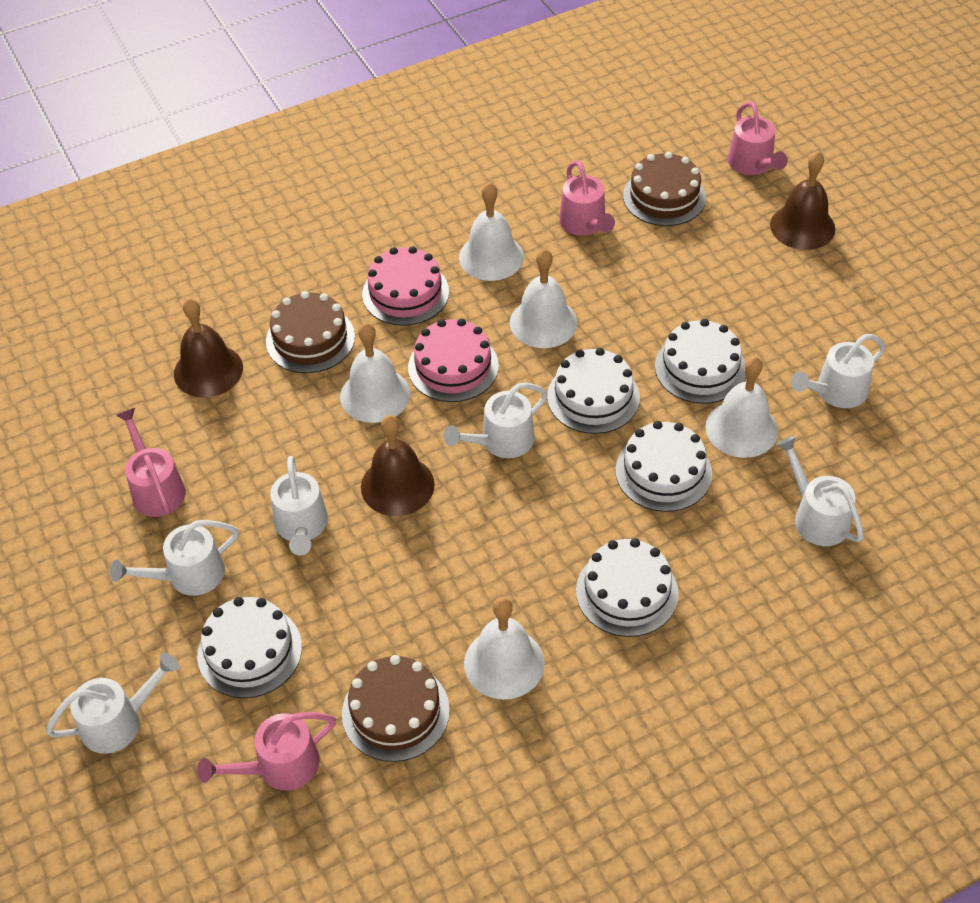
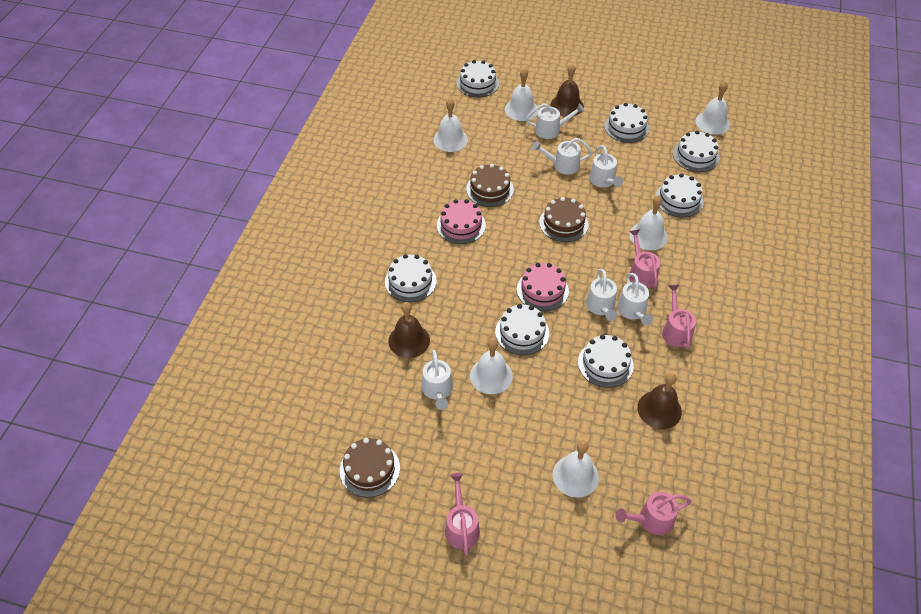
white bell: 5 -> 6
white cake: 5 -> 7

